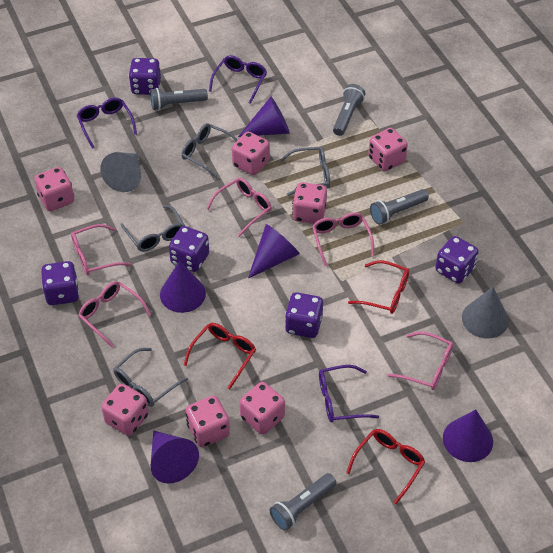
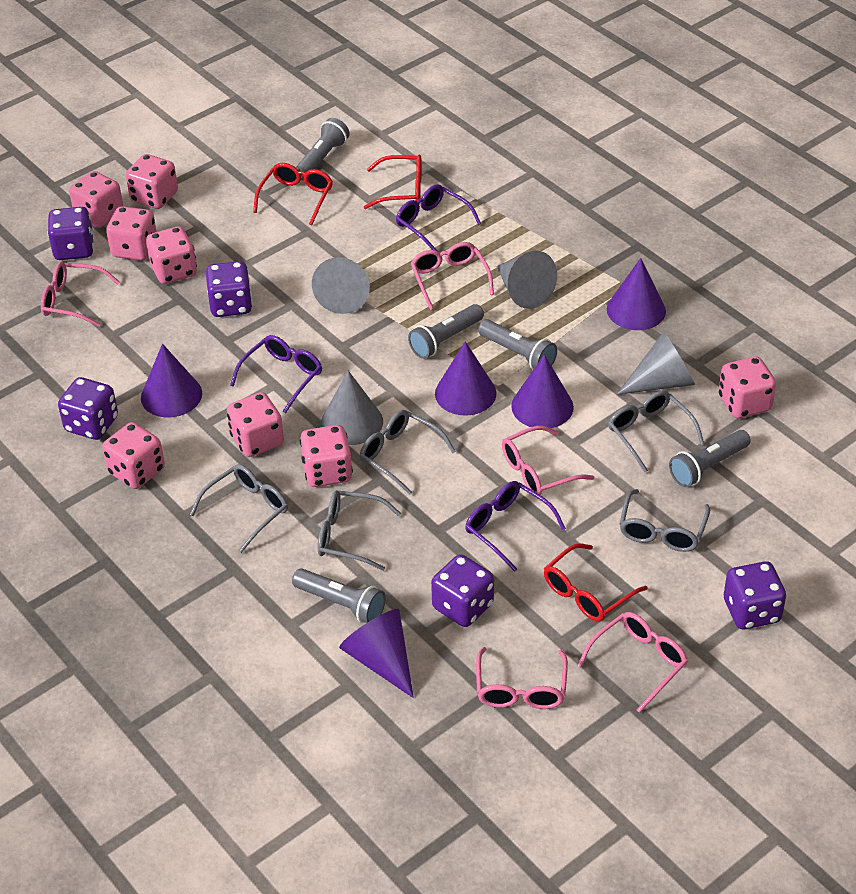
grey cone: 2 -> 4
grey flashlight: 4 -> 5
grey glasses: 4 -> 5
pink dice: 7 -> 8

